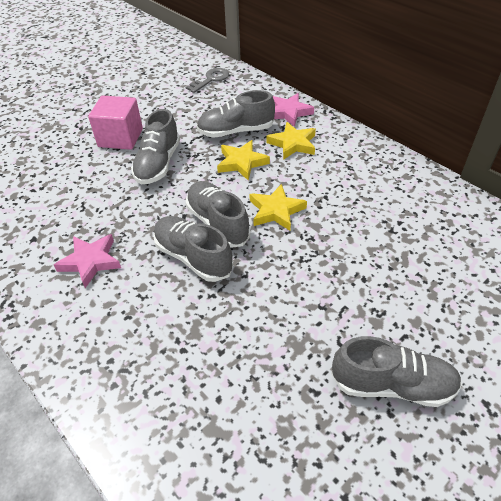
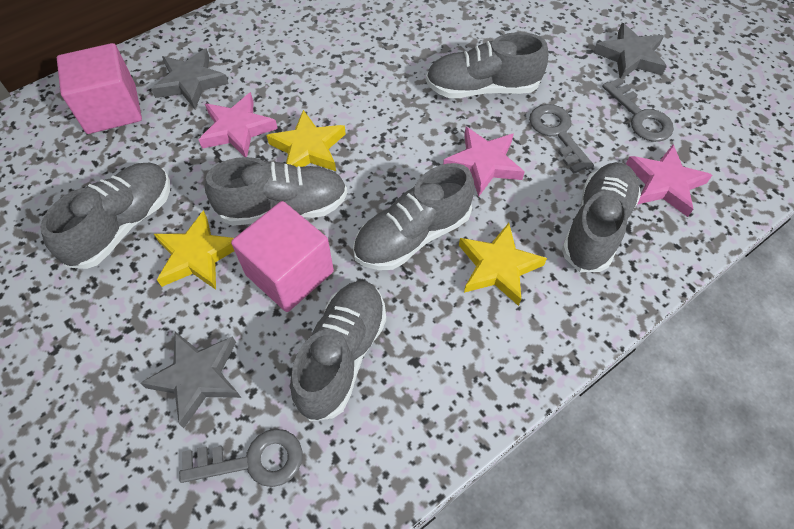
grey key: 1 -> 3
grey shoe: 5 -> 6
grey star: 0 -> 3
pink cube: 1 -> 2
pink star: 2 -> 3

